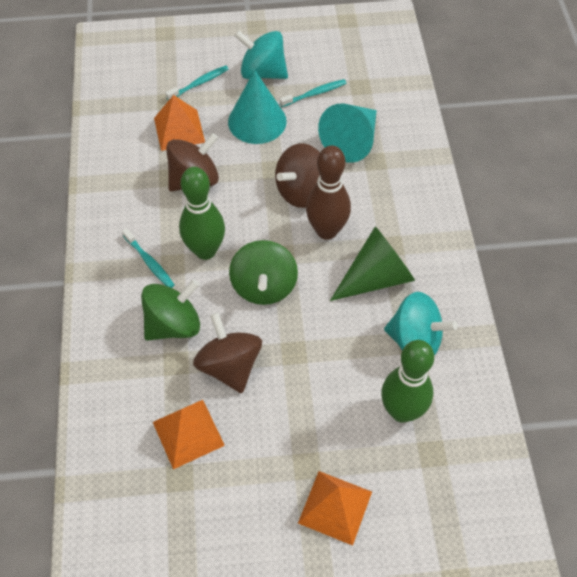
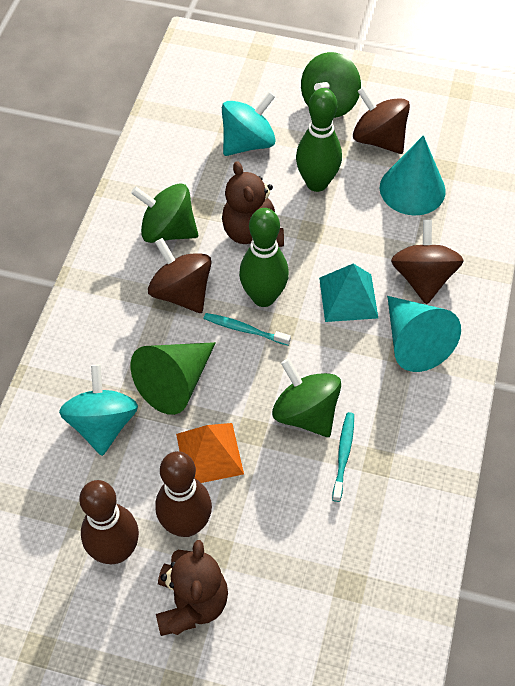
brown bowling pin: 1 -> 2
brown teddy bear: 0 -> 2
green spinning top: 2 -> 3
orange pyramid: 3 -> 1
turquoise pyramid: 0 -> 1
turquoise toothbrush: 3 -> 2

